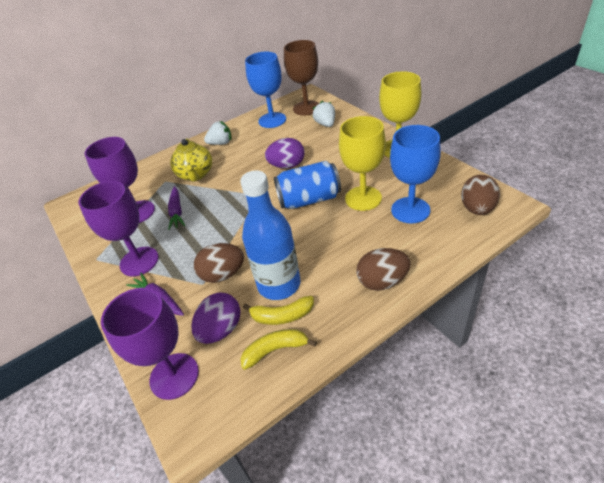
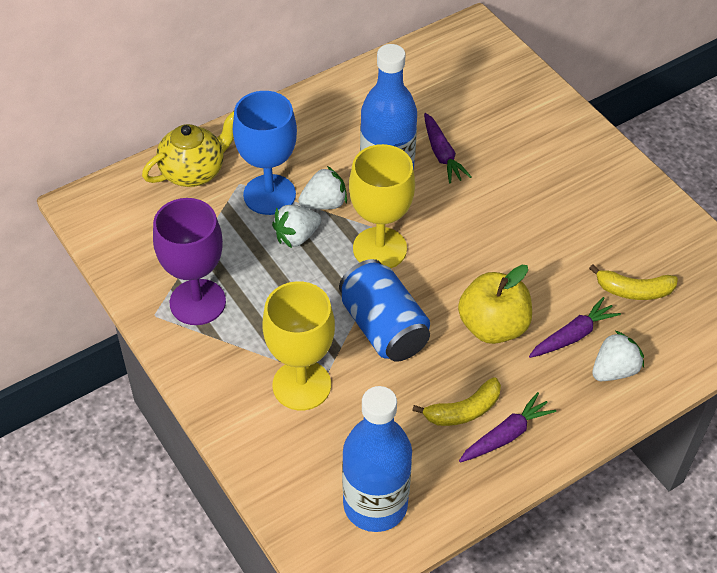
blue bottle: 1 -> 2
blue goblet: 2 -> 1
brown egg: 3 -> 0
brown goblet: 1 -> 0
purple carrot: 2 -> 3
purple egg: 2 -> 0
purple goblet: 3 -> 1
white strawberry: 2 -> 3
yellow apple: 0 -> 1

